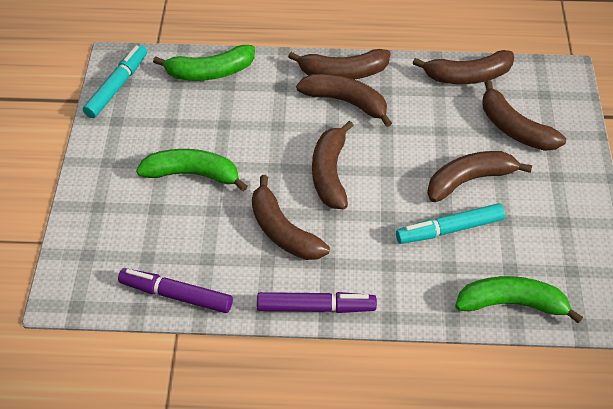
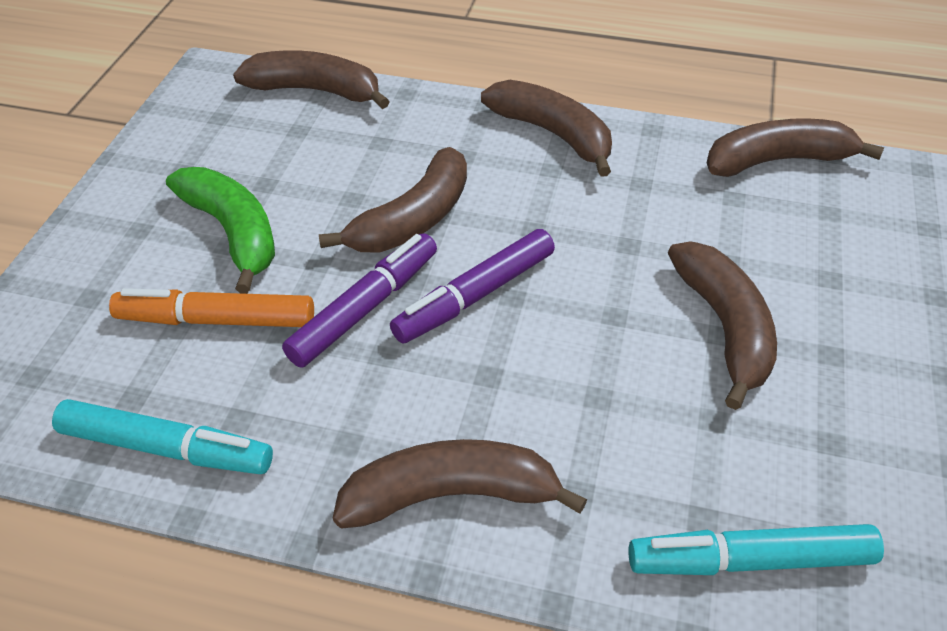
brown banana: 7 -> 6
green banana: 3 -> 1
orange marker: 0 -> 1

